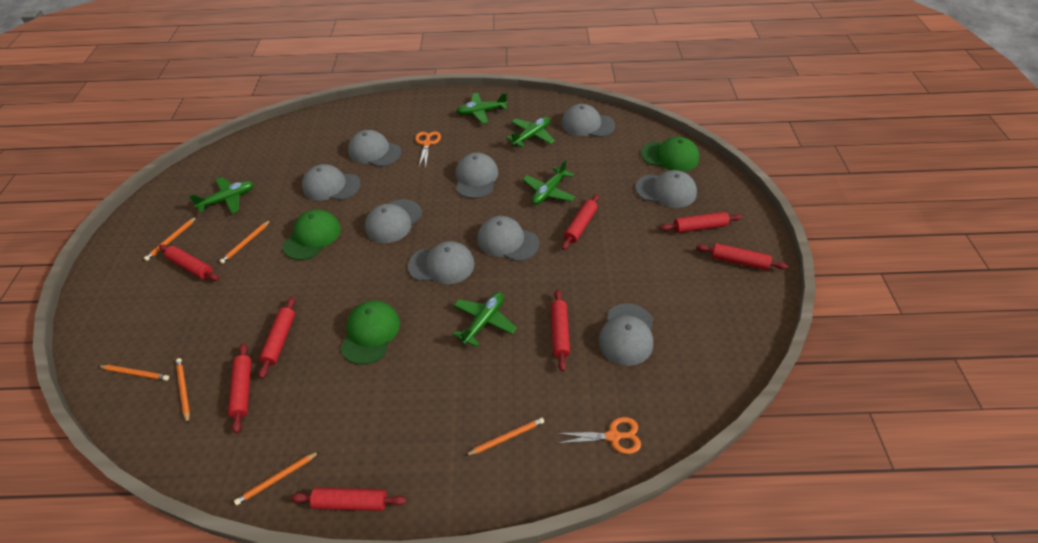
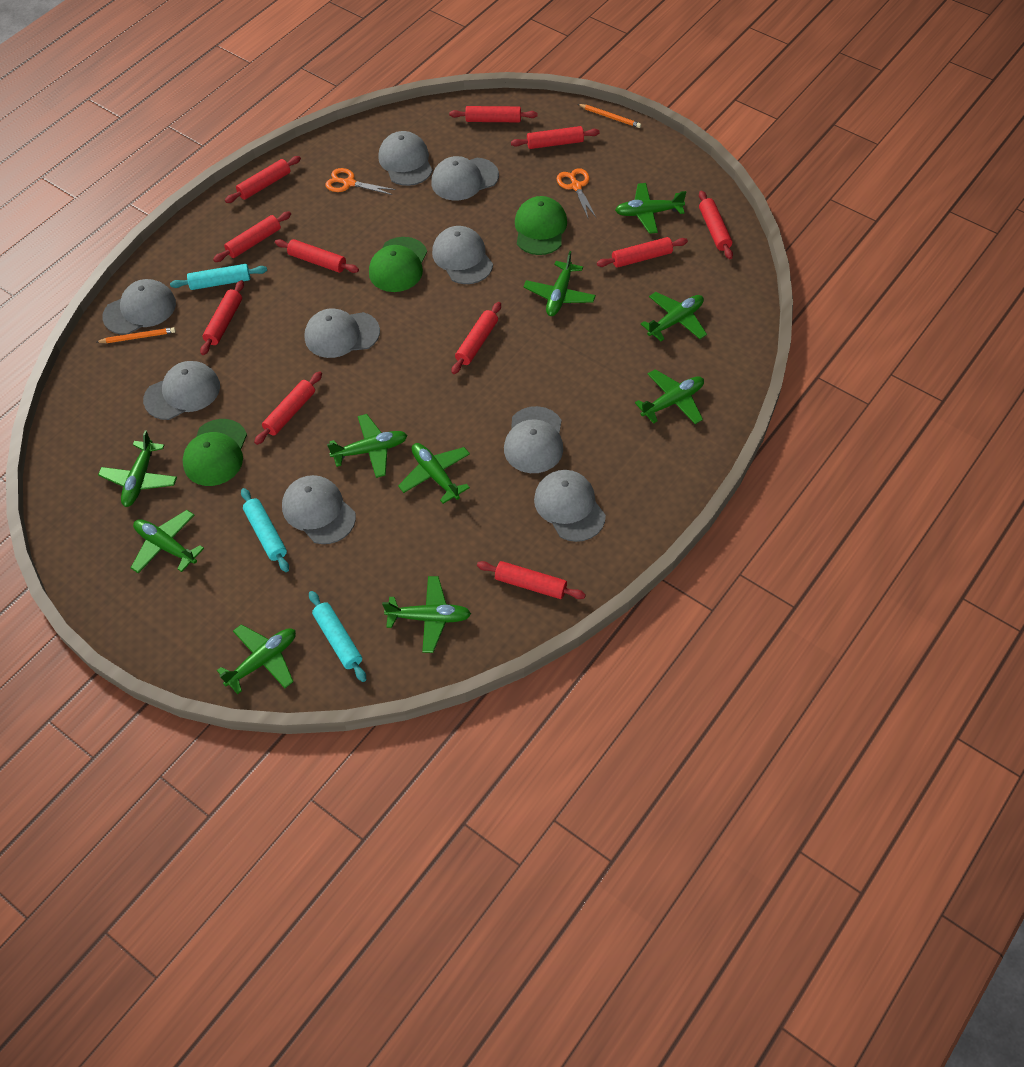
green plane: 5 -> 10
orange pencil: 6 -> 2
red rolling pin: 8 -> 11
turquoise rolling pin: 0 -> 3

